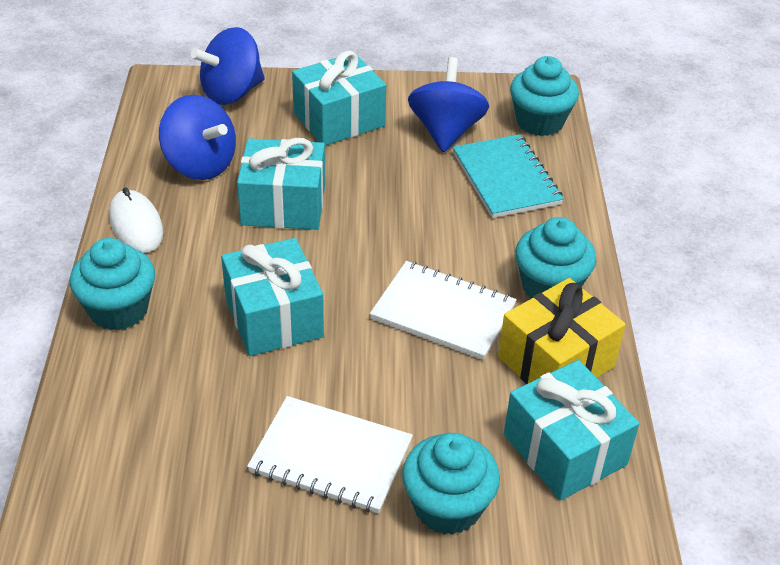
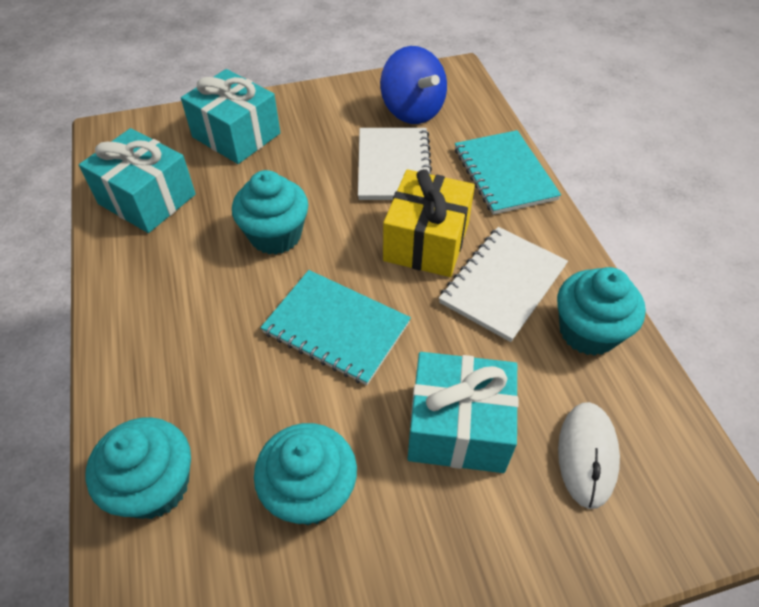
blue spinning top: 3 -> 1
turquoise gift: 4 -> 3
turquoise notebook: 1 -> 2

